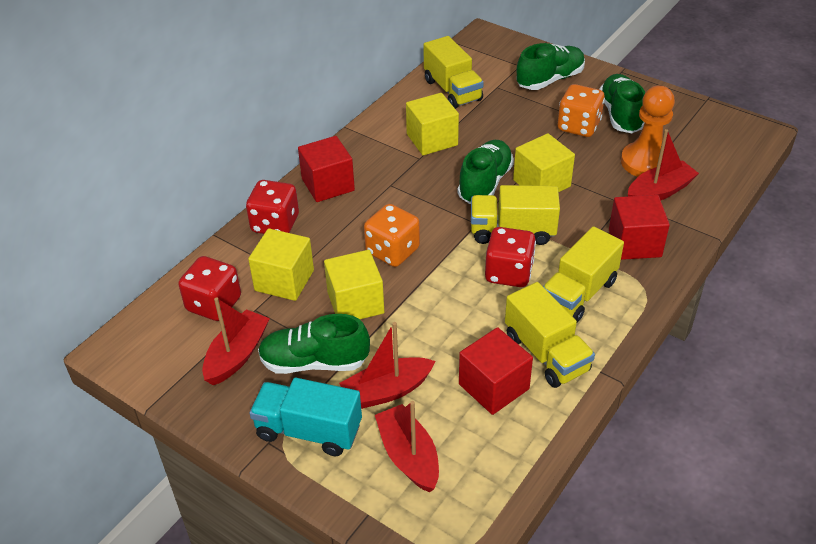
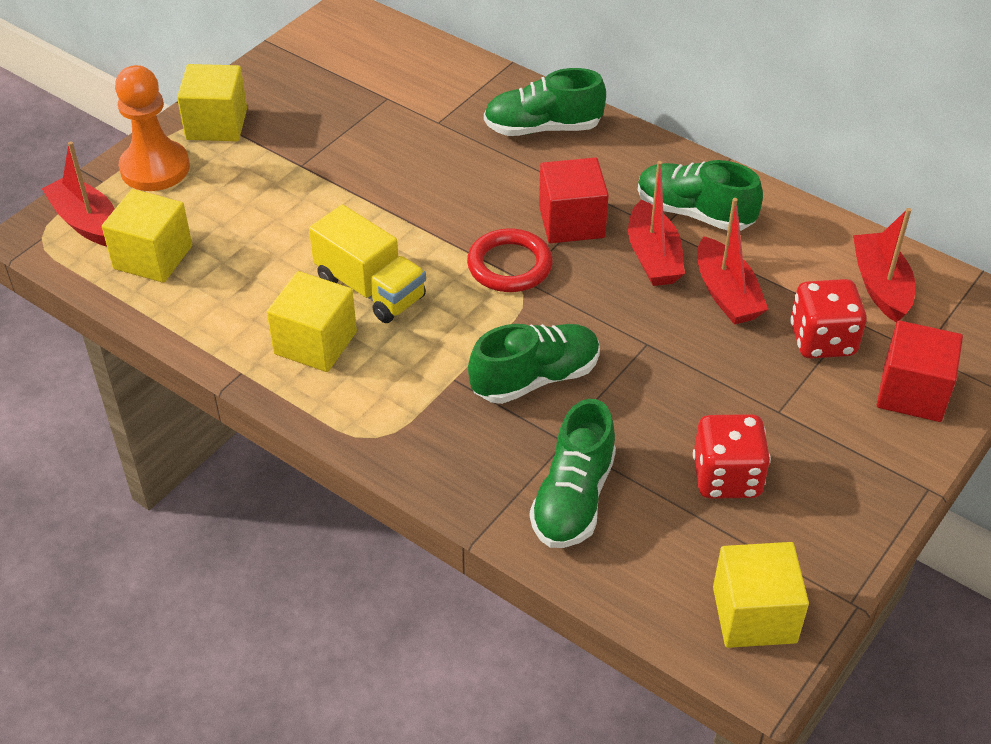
orange dice: 2 -> 0
red cube: 3 -> 2
red dice: 3 -> 2
red ring: 0 -> 1
turquoise truck: 1 -> 0
yellow truck: 4 -> 1

